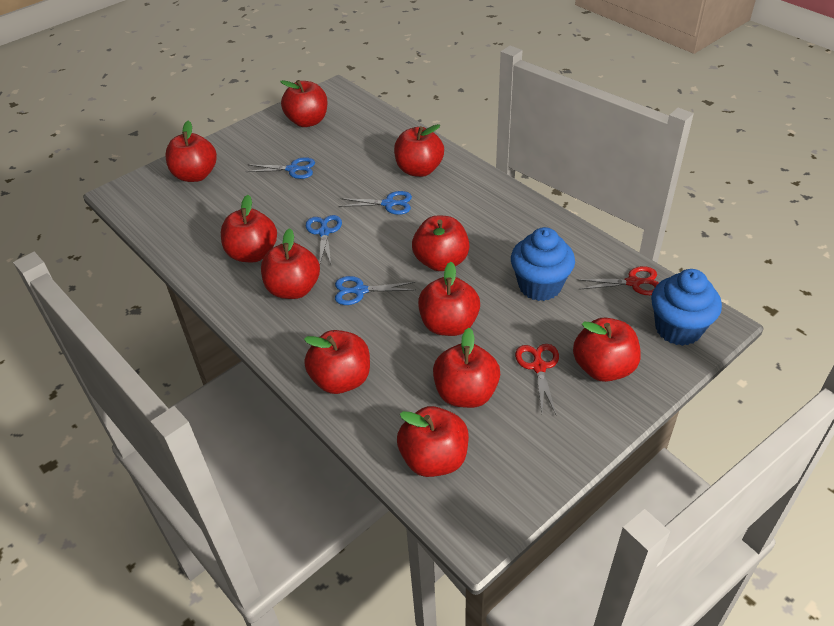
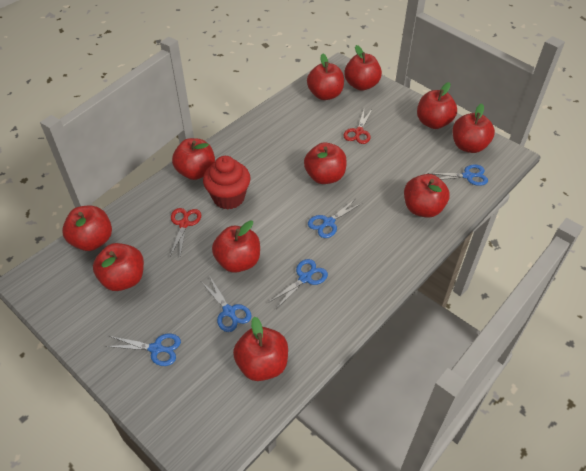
blue cupcake: 2 -> 0
blue scissors: 4 -> 5
red cupcake: 0 -> 1

